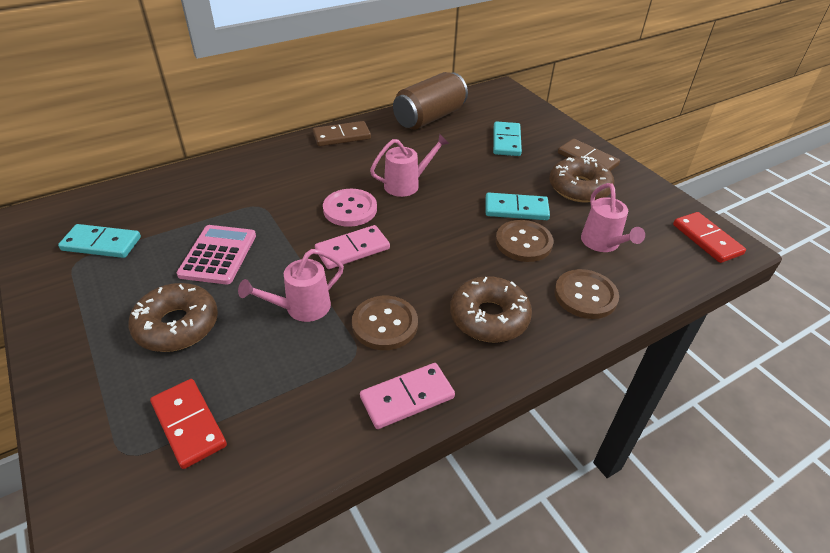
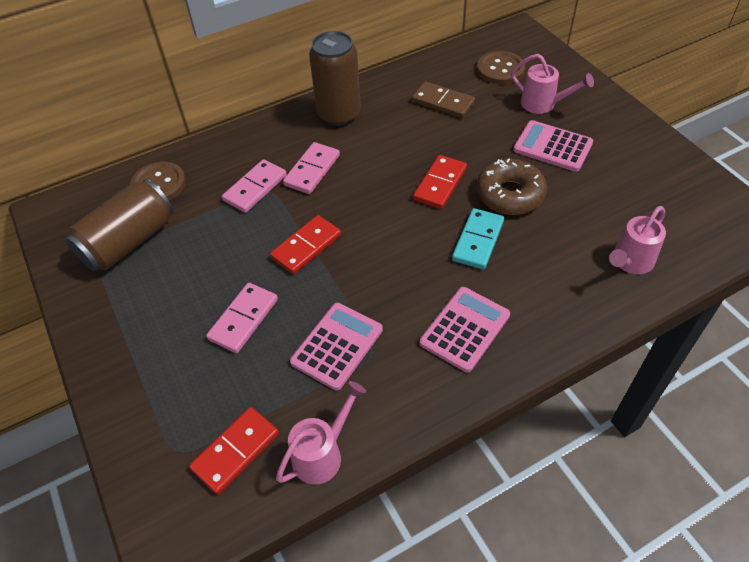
brown button: 3 -> 2
brown can: 1 -> 2
brown domino: 2 -> 1
brown donut: 3 -> 1
pink button: 1 -> 0
pink calculator: 1 -> 3
pink domino: 2 -> 3
red domino: 2 -> 3
turquoise domino: 3 -> 1

